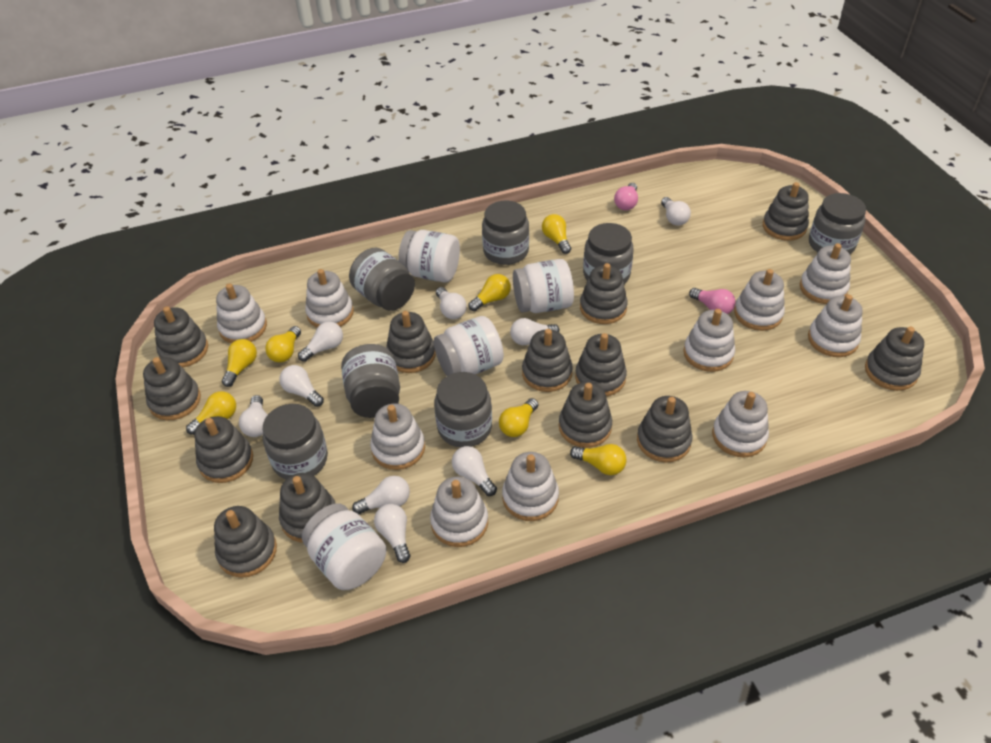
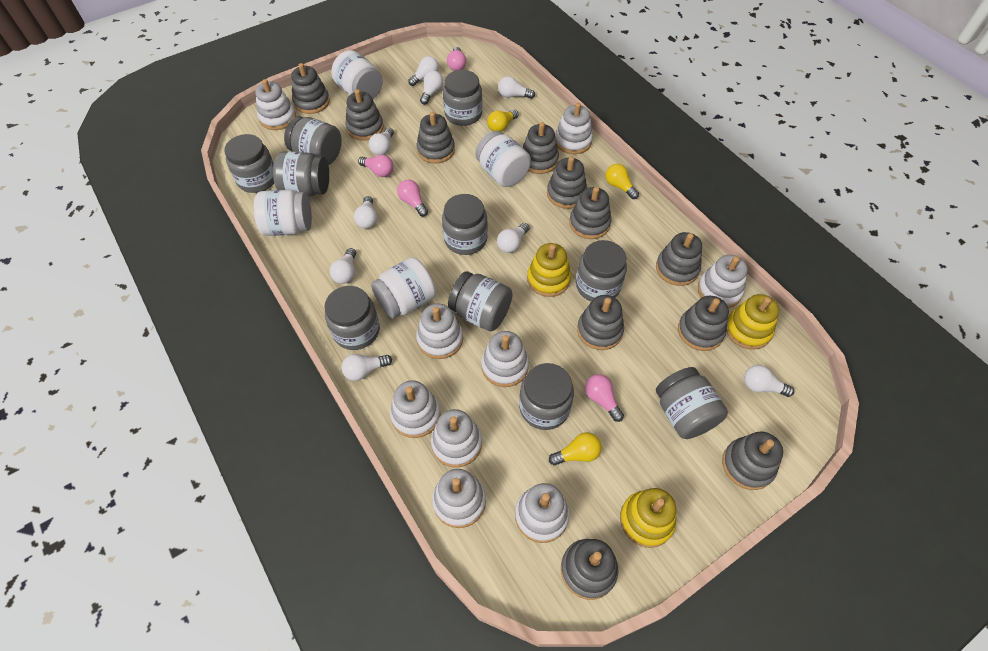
grey jar: 7 -> 10
grey stacking toy: 13 -> 11
pink light bulb: 2 -> 4
white stacking toy: 10 -> 9
yellow light bulb: 7 -> 3
yellow stacking toy: 0 -> 3

